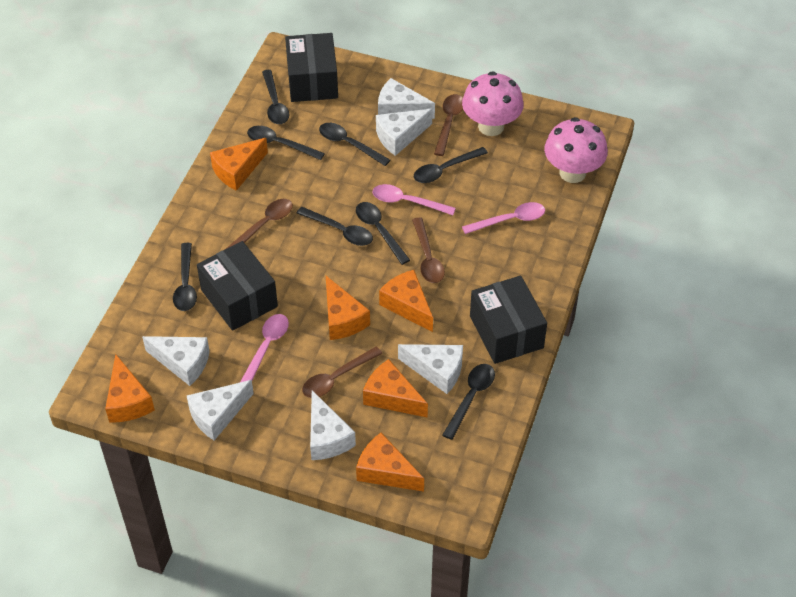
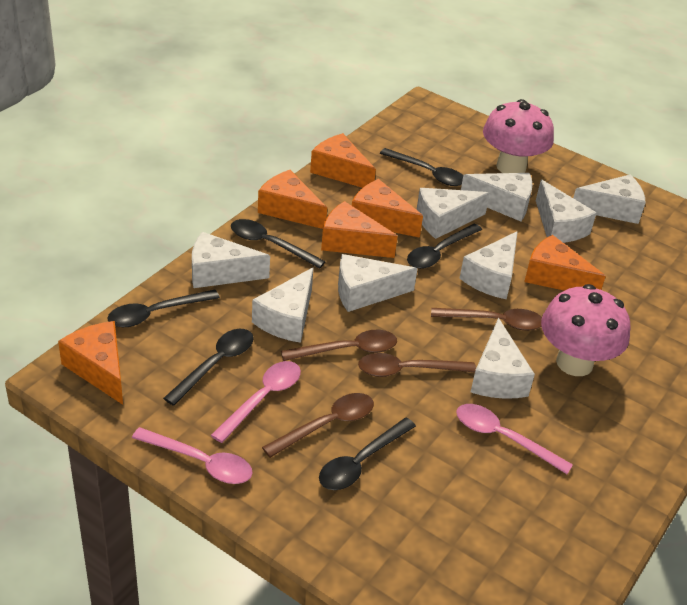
black box: 3 -> 0
black spoon: 8 -> 6
white cheese: 6 -> 9

